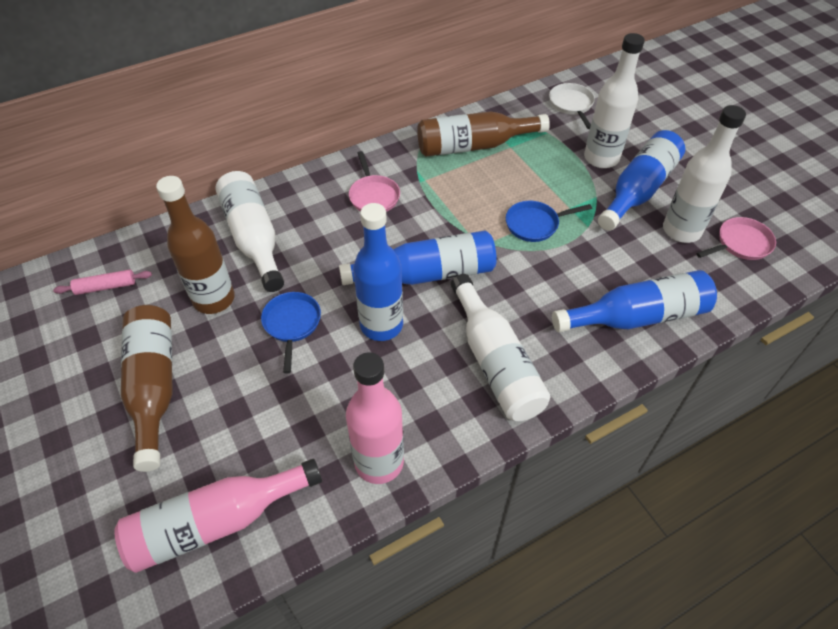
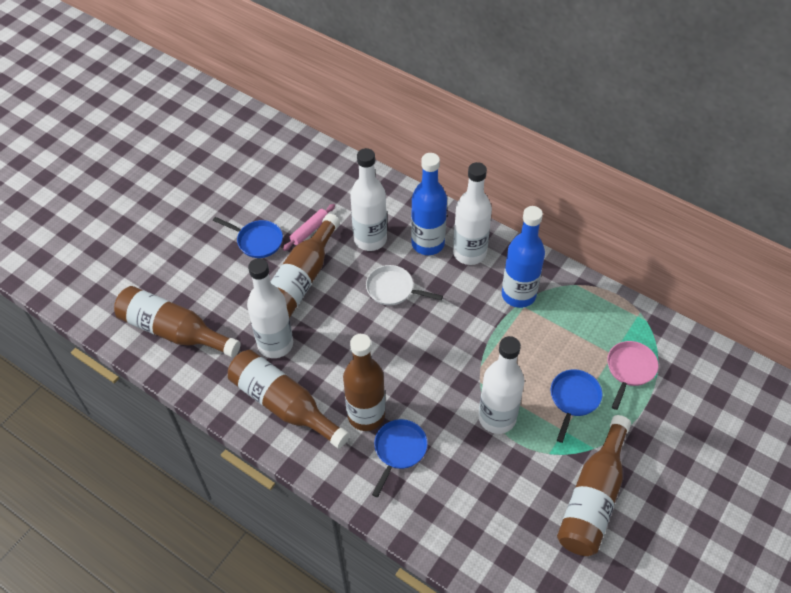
blue bottle: 4 -> 2
blue pan: 2 -> 3
brown bottle: 3 -> 5
pink bottle: 2 -> 0
pink pan: 2 -> 1

